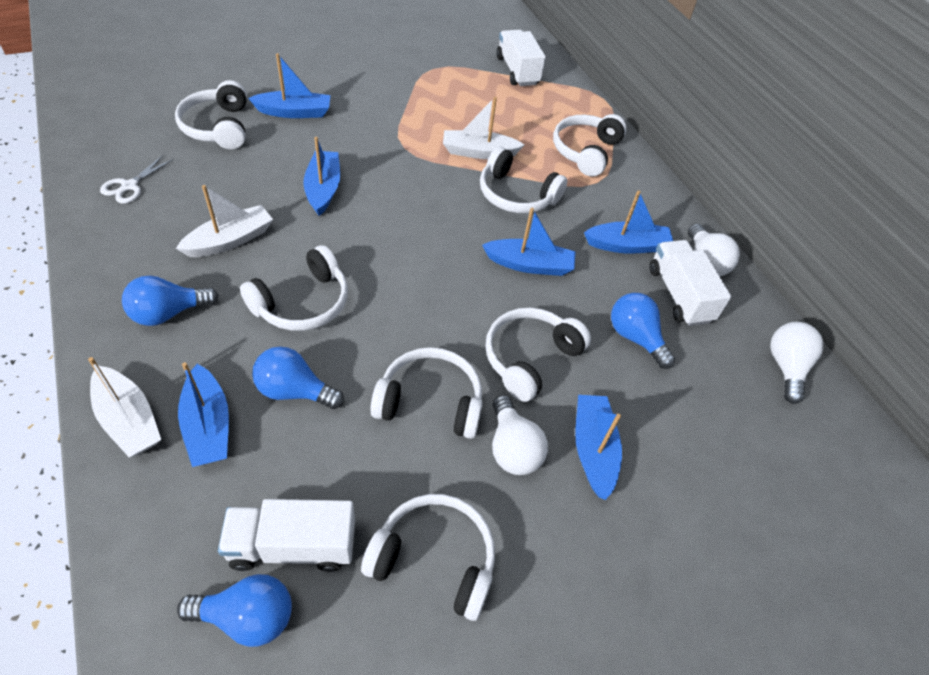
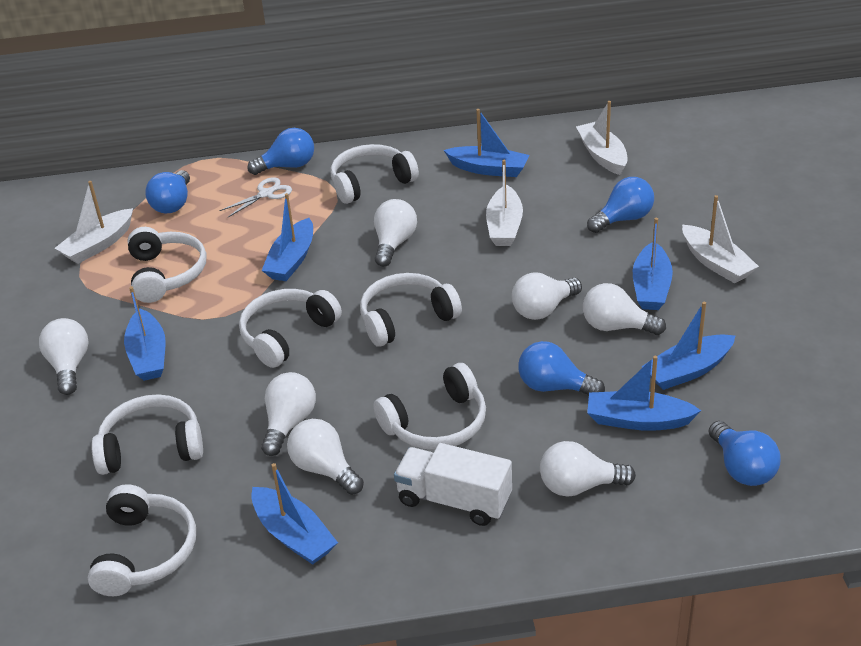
blue boat: 6 -> 7
blue light bulb: 4 -> 5
white boat: 3 -> 4
white light bulb: 3 -> 7
white truck: 3 -> 1

